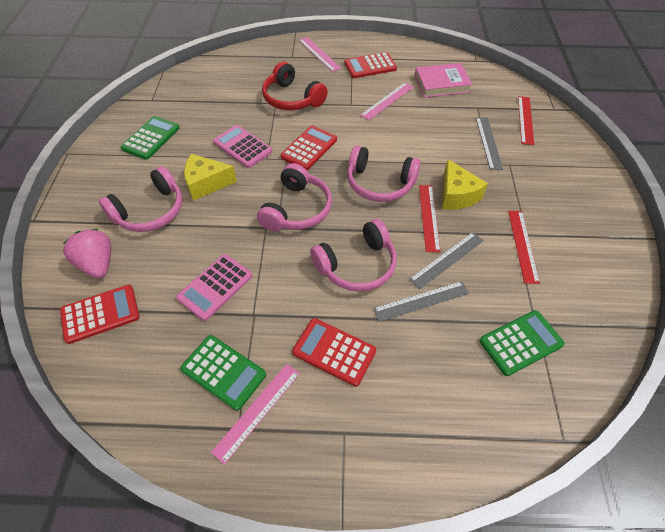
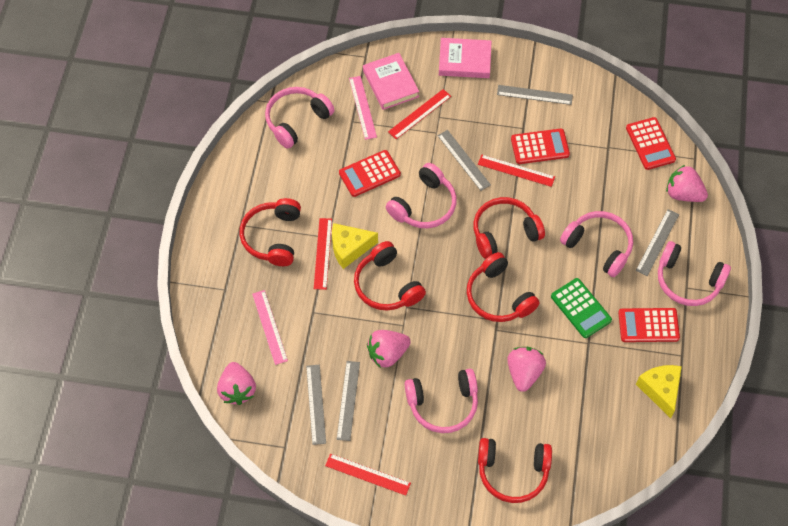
green calculator: 3 -> 1
grey ruler: 3 -> 5
pink book: 1 -> 2
pink calculator: 2 -> 0
pink headphones: 4 -> 5
pink ruler: 3 -> 2
pink strawberry: 1 -> 4
red headphones: 1 -> 5
red ruler: 3 -> 4

